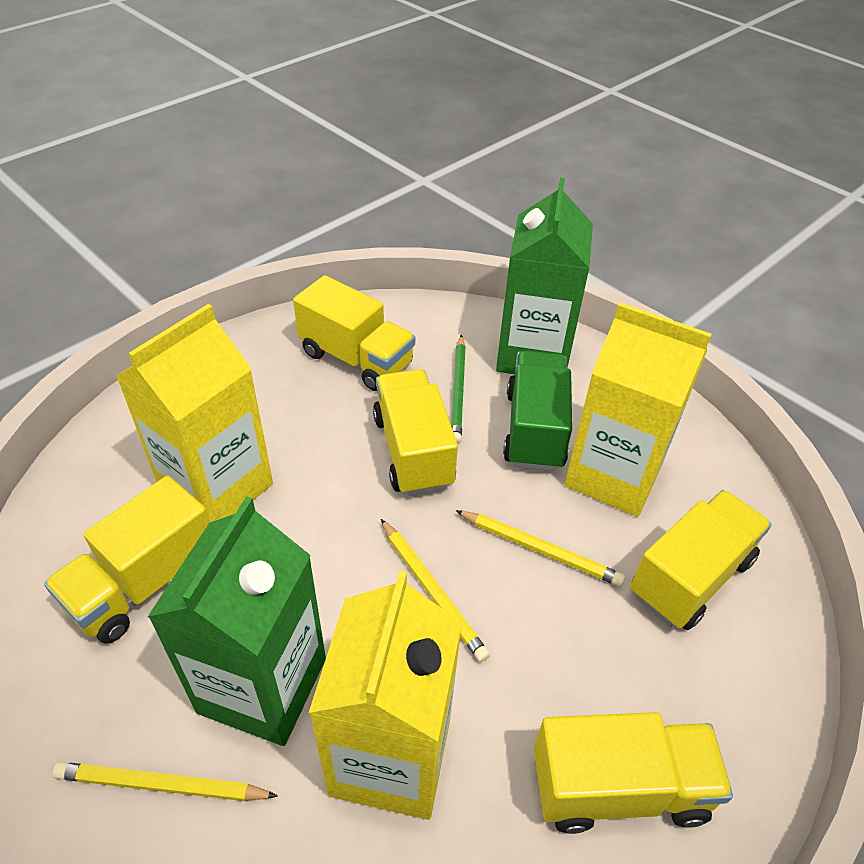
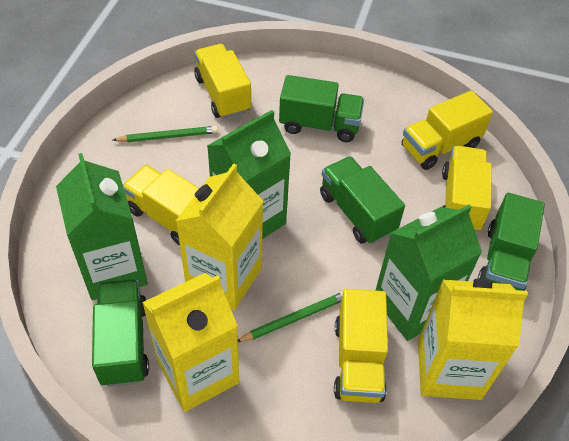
green carton: 2 -> 3
green pencil: 1 -> 2
green truck: 1 -> 4
yellow pencil: 3 -> 0

